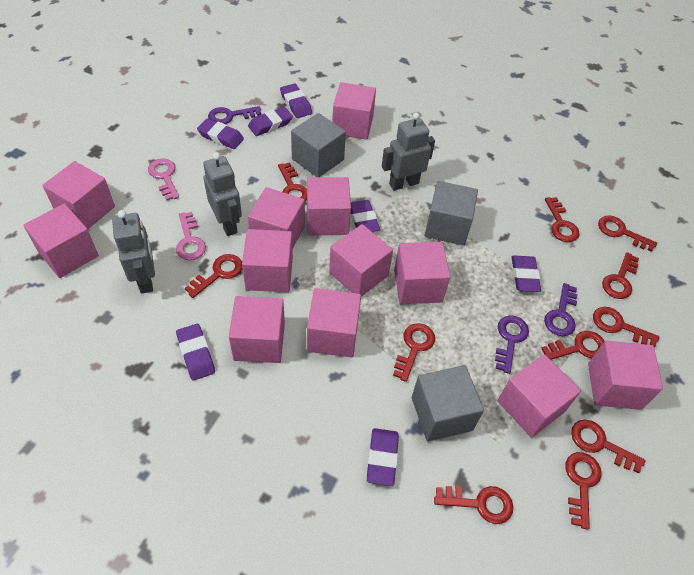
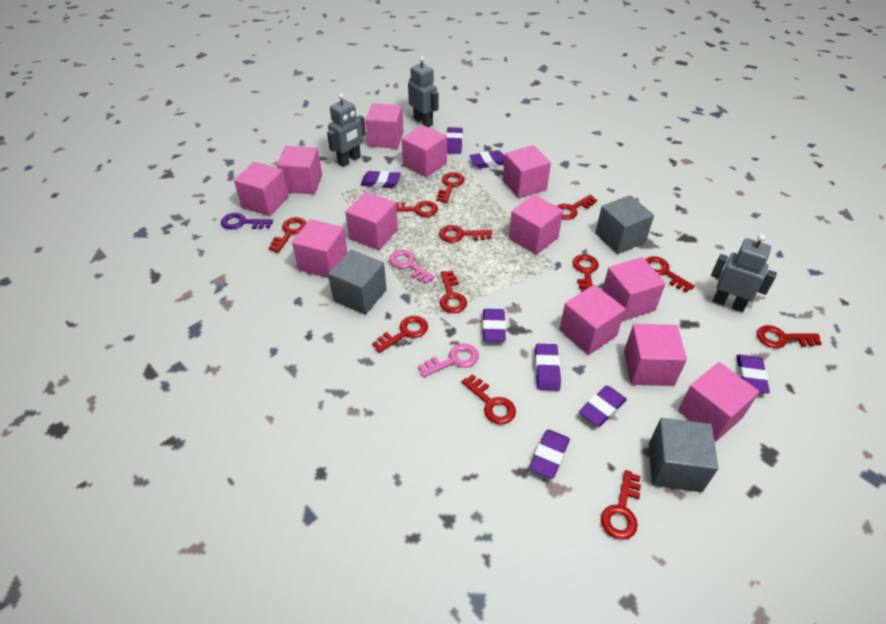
purple eraser: 7 -> 8
purple key: 3 -> 1
red key: 11 -> 12

